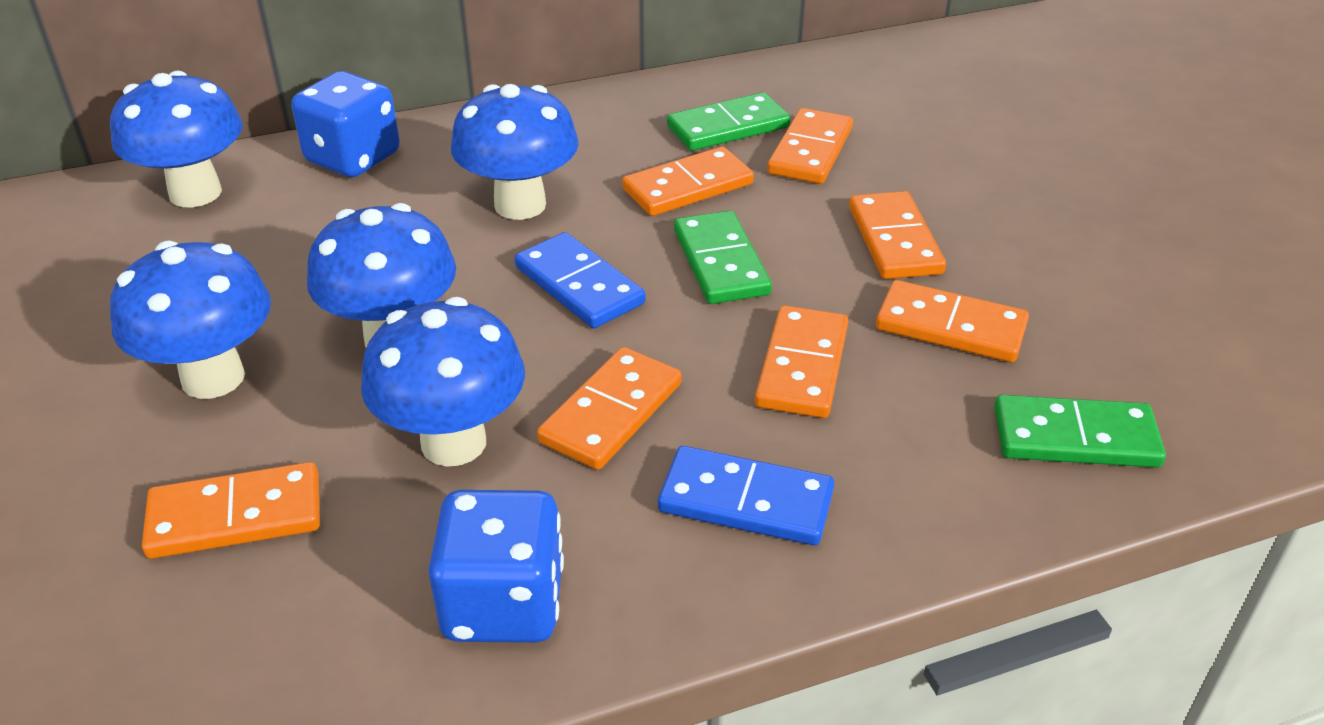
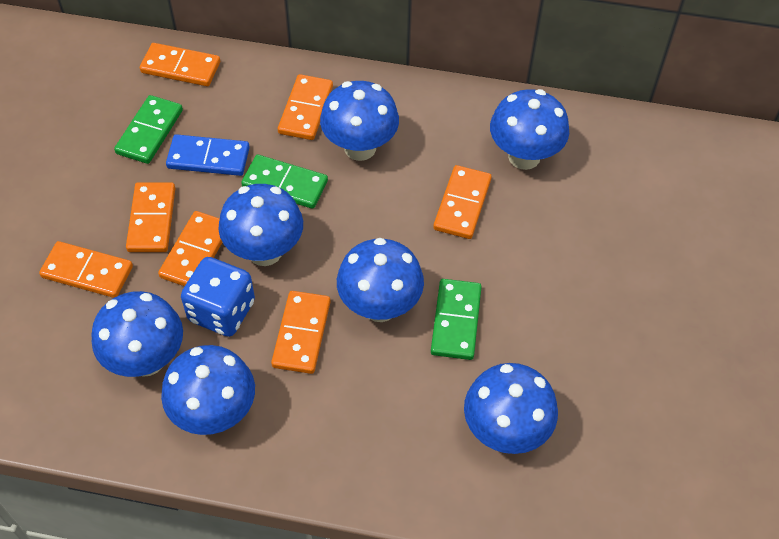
blue dice: 2 -> 1
blue domino: 2 -> 1
blue mushroom: 5 -> 7

